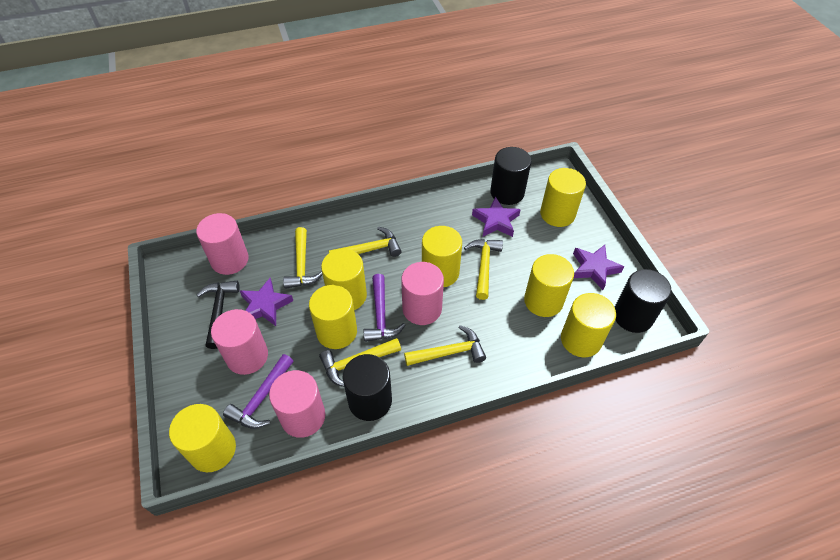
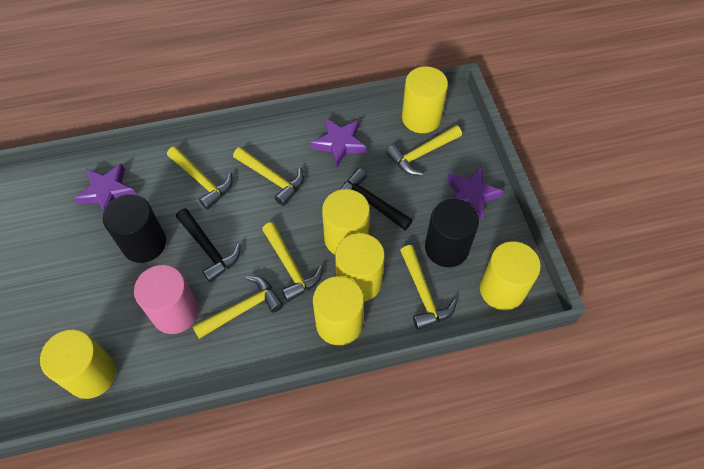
black cylinder: 3 -> 2
black hammer: 1 -> 2
pink cylinder: 4 -> 1
purple hammer: 2 -> 0
yellow cylinder: 7 -> 6
yellow hammer: 5 -> 6

